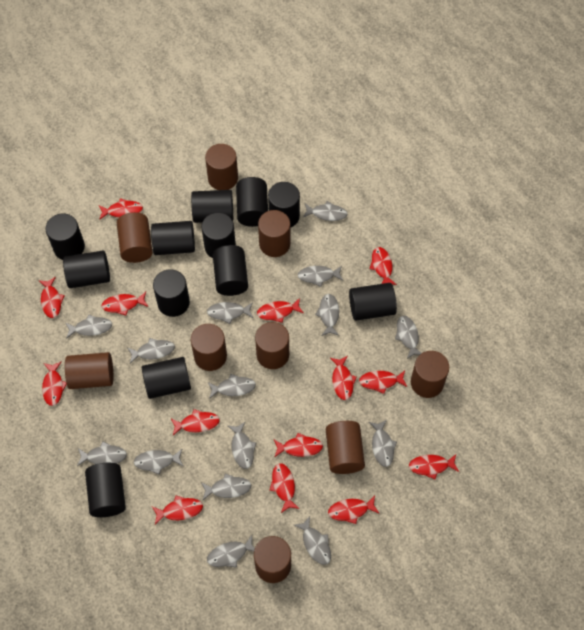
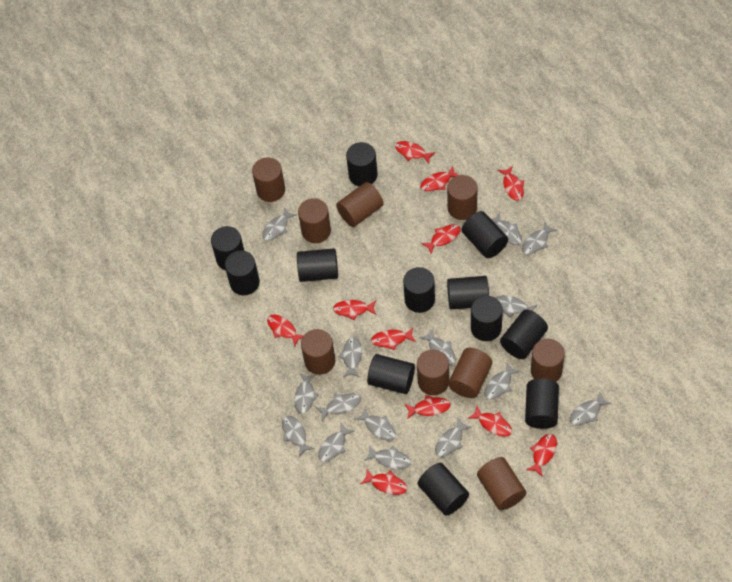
red fish: 14 -> 11

